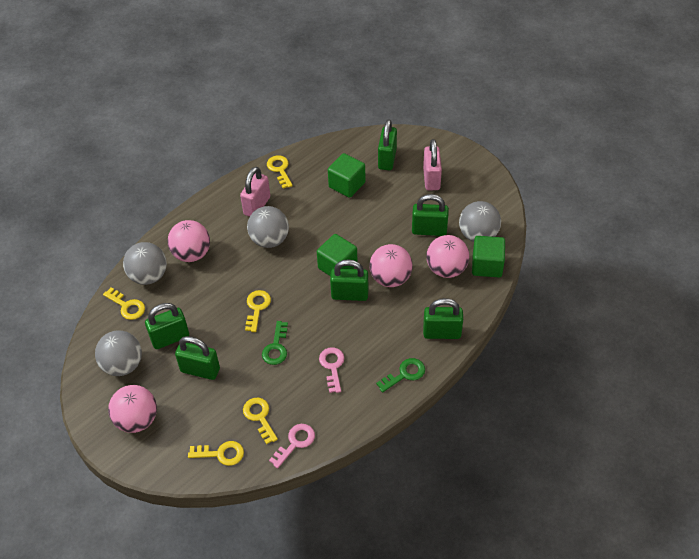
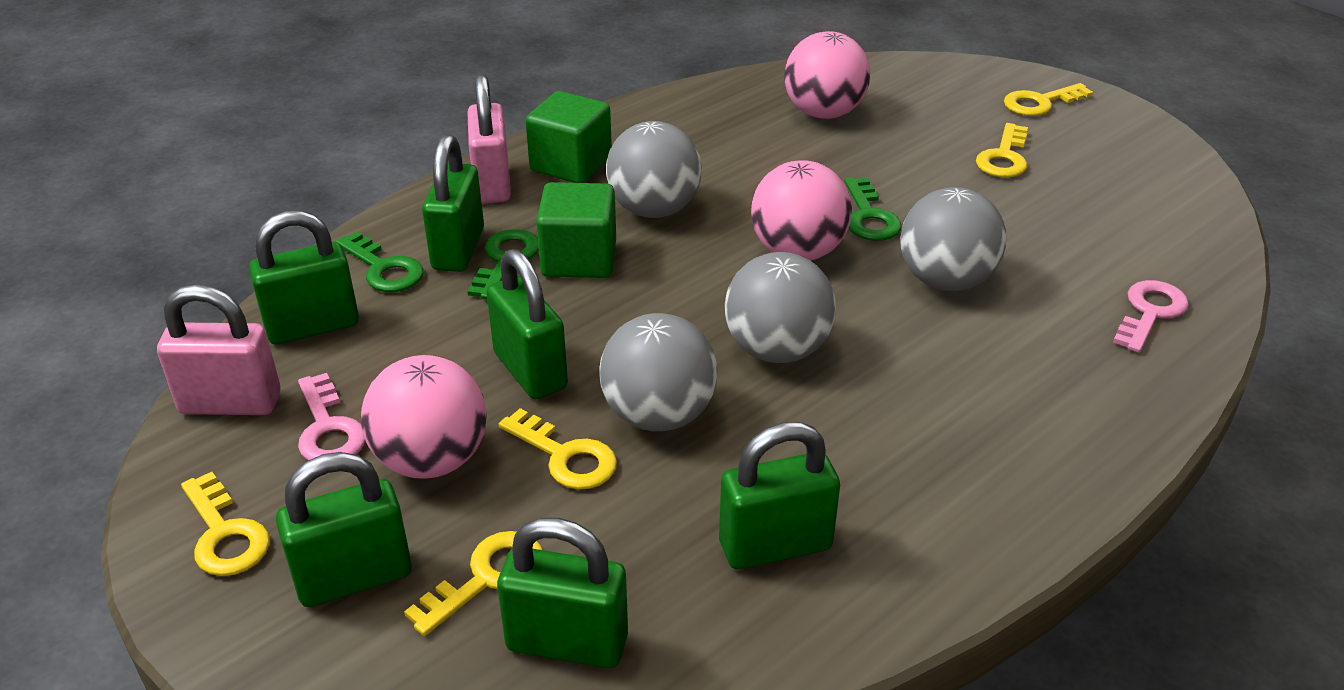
green cube: 3 -> 2
green key: 2 -> 3
pink ball: 4 -> 3

